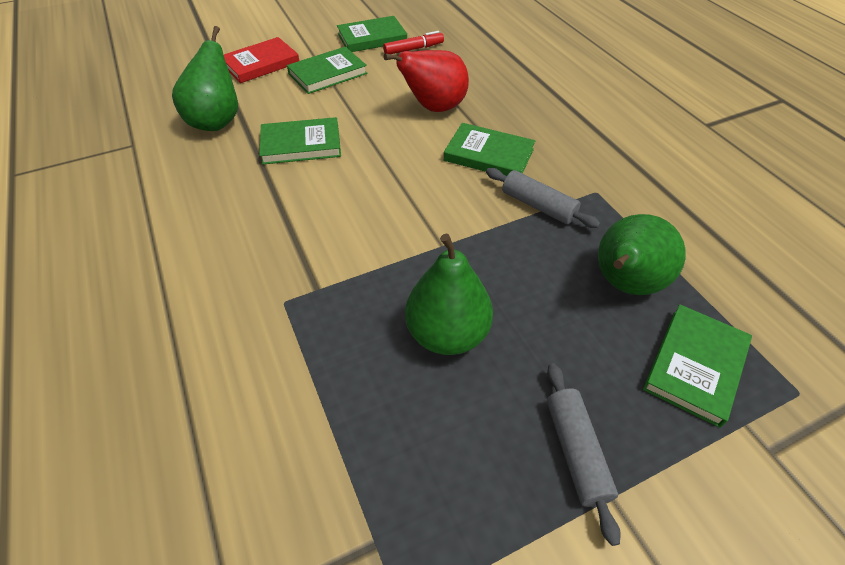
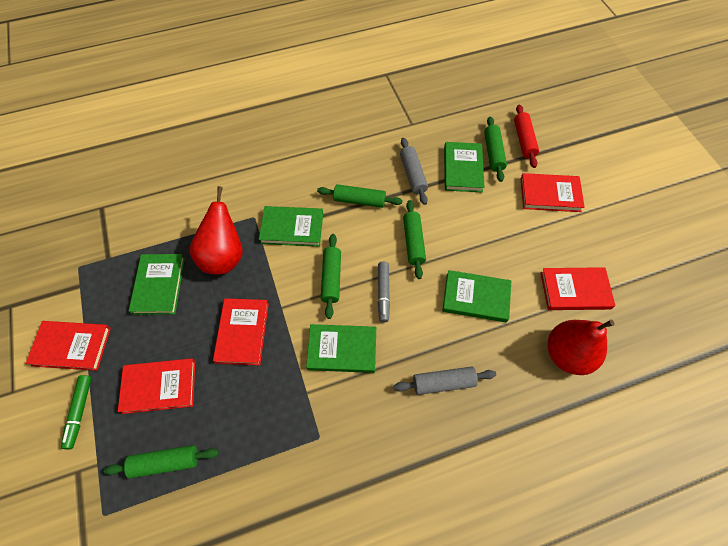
green marker: 0 -> 1
green pear: 3 -> 0
green rolling pin: 0 -> 5
grey marker: 0 -> 1
red book: 1 -> 5
red marker: 1 -> 0
red pear: 1 -> 2
red rolling pin: 0 -> 1

